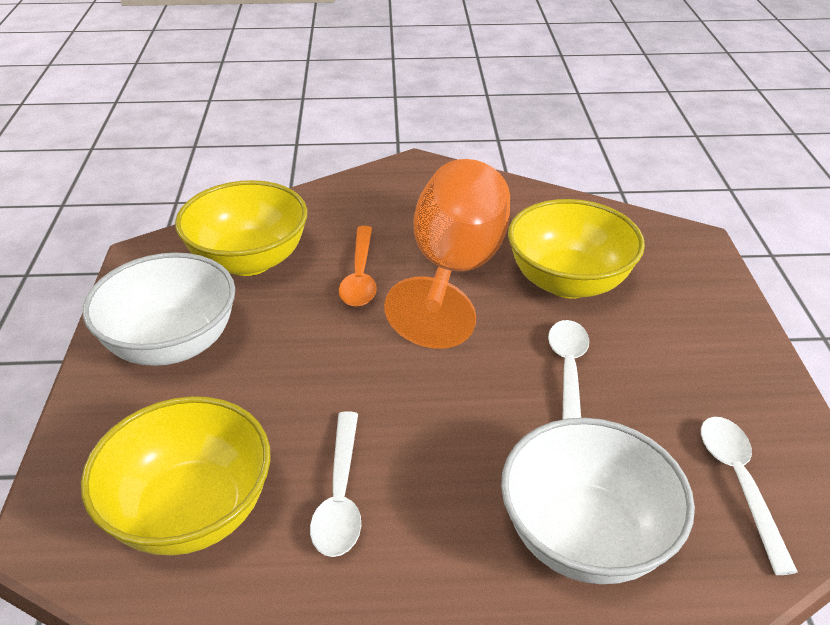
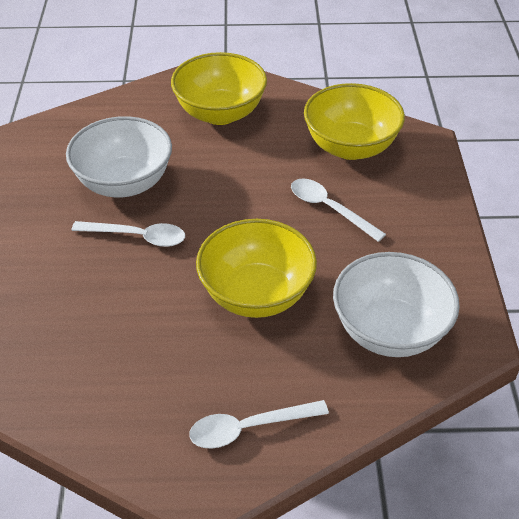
orange goblet: 1 -> 0
orange spoon: 1 -> 0

